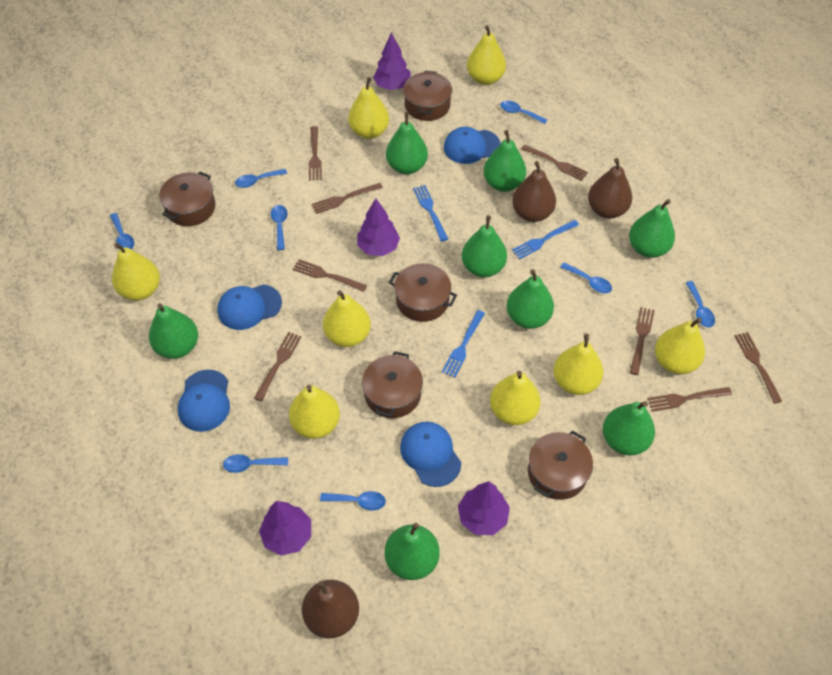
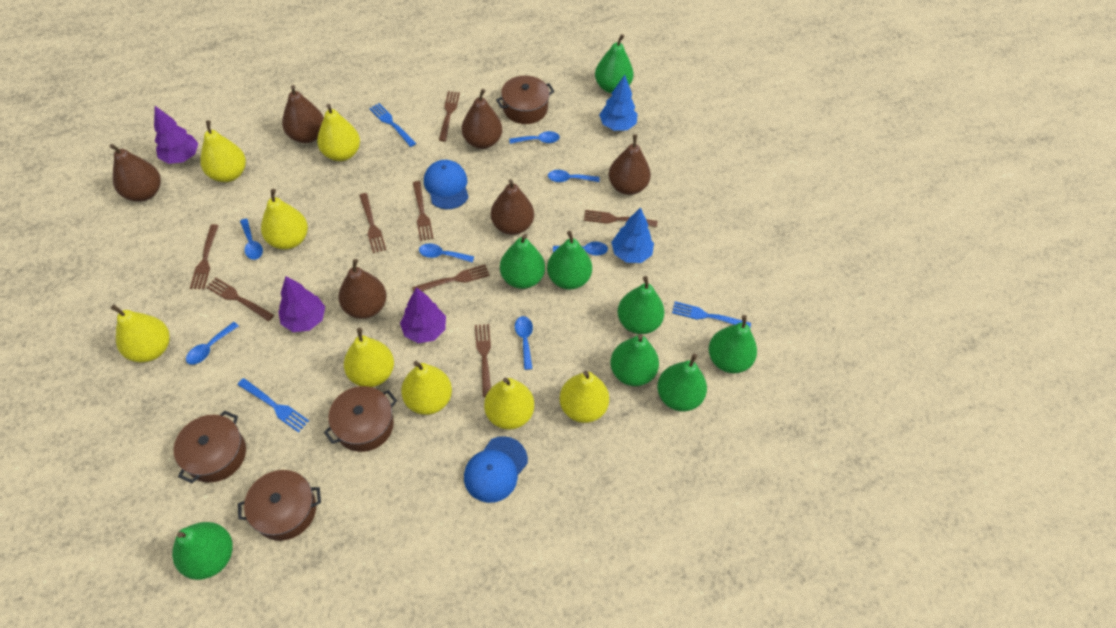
blue cap: 4 -> 2
blue spoon: 8 -> 7
blue tree: 0 -> 2
brown pear: 3 -> 6
brown pot: 5 -> 4
purple tree: 4 -> 3

